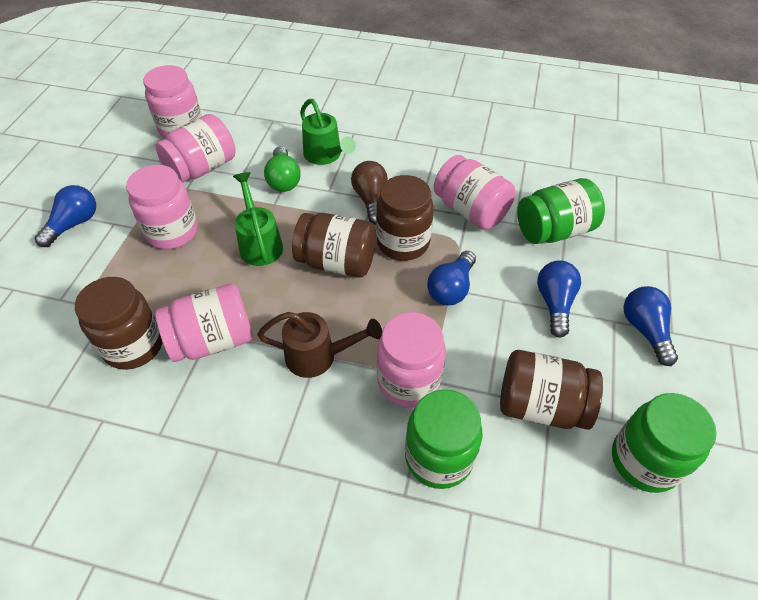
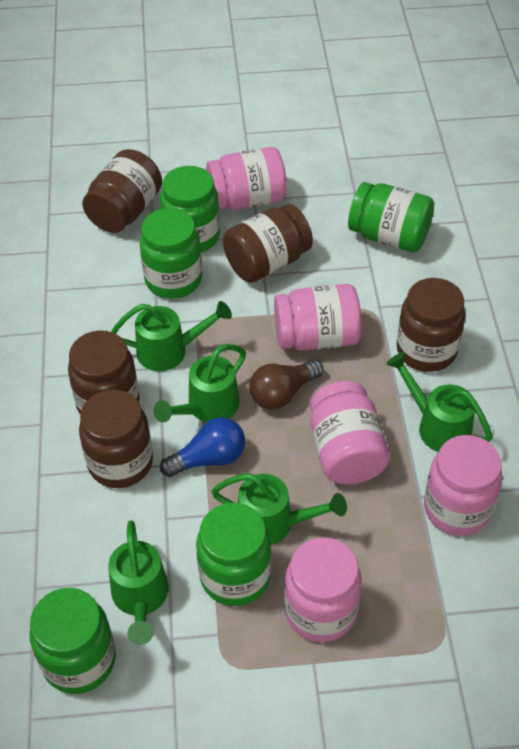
blue light bulb: 4 -> 1
brown jar: 4 -> 5
brown watering can: 1 -> 0
green jar: 3 -> 5
green light bulb: 1 -> 0
green watering can: 2 -> 5
pink jar: 6 -> 5

